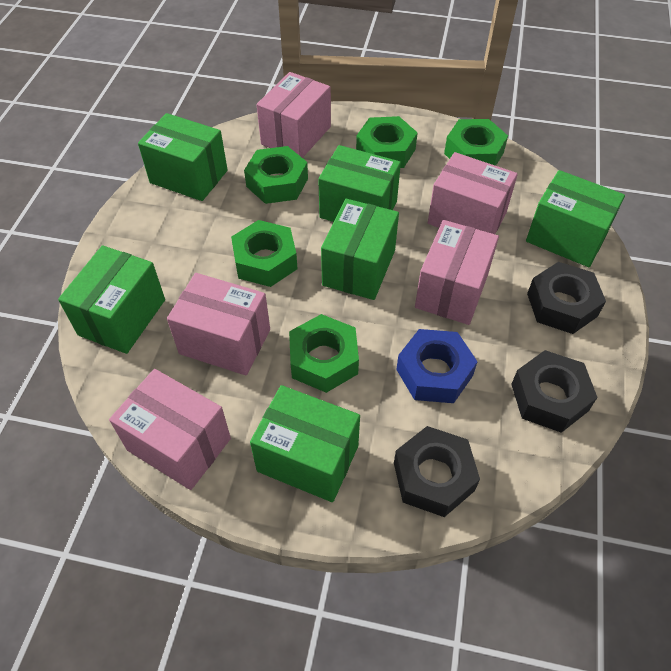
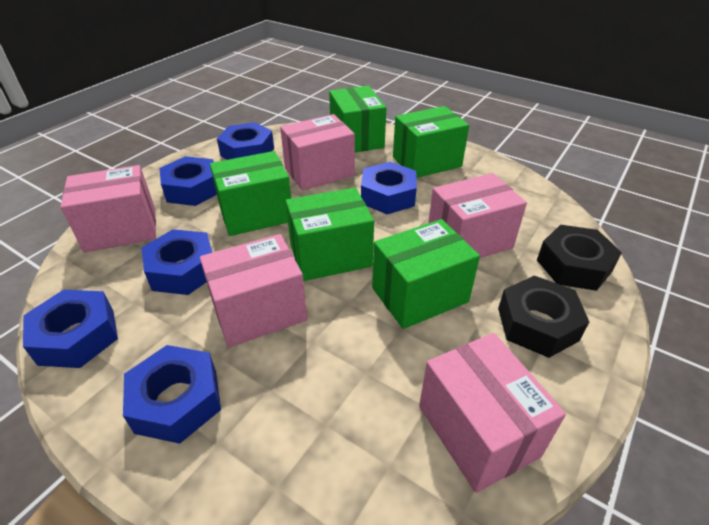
black nut: 3 -> 2
blue nut: 1 -> 6
green box: 6 -> 5
green nut: 5 -> 0

